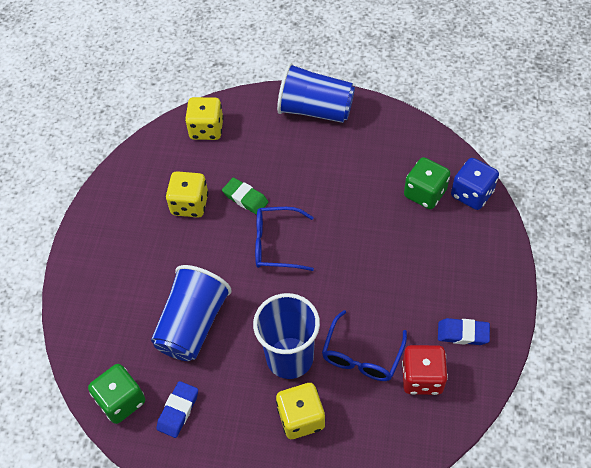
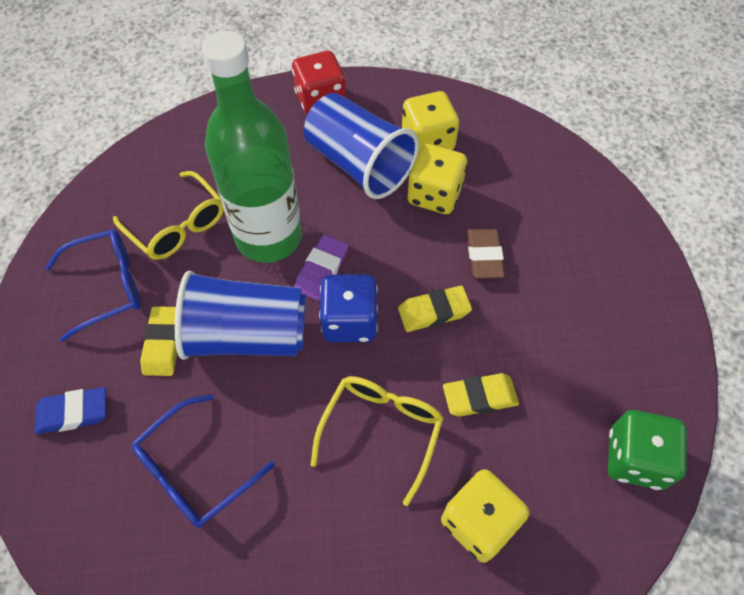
blue cup: 3 -> 2
blue eraser: 2 -> 1
brown eraser: 0 -> 1
green bottle: 0 -> 1
green dice: 2 -> 1
green eraser: 1 -> 0
purple eraser: 0 -> 1
yellow eraser: 0 -> 3
yellow glasses: 0 -> 2

